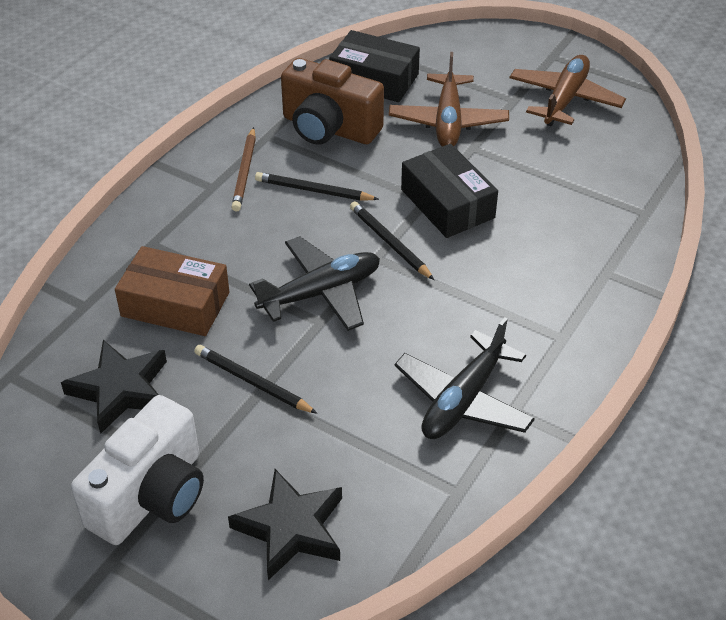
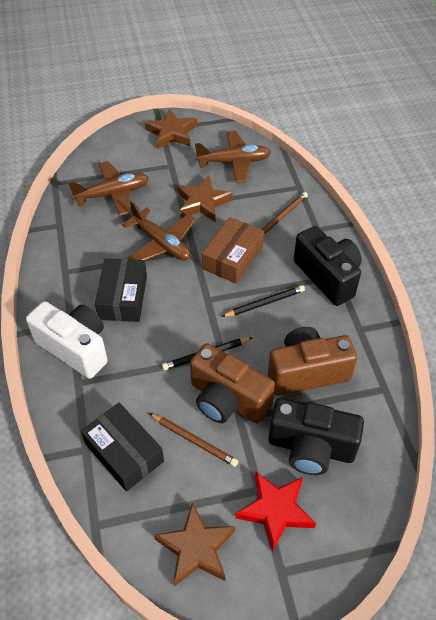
black camera: 0 -> 2
black pencil: 3 -> 2
black plane: 2 -> 0
black star: 2 -> 0
brown camera: 1 -> 2
brown pencil: 1 -> 2
brown plane: 2 -> 3
brown star: 0 -> 3
red star: 0 -> 1

